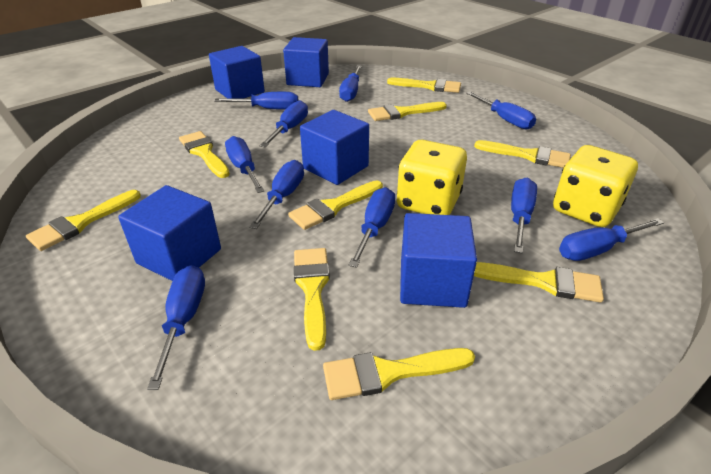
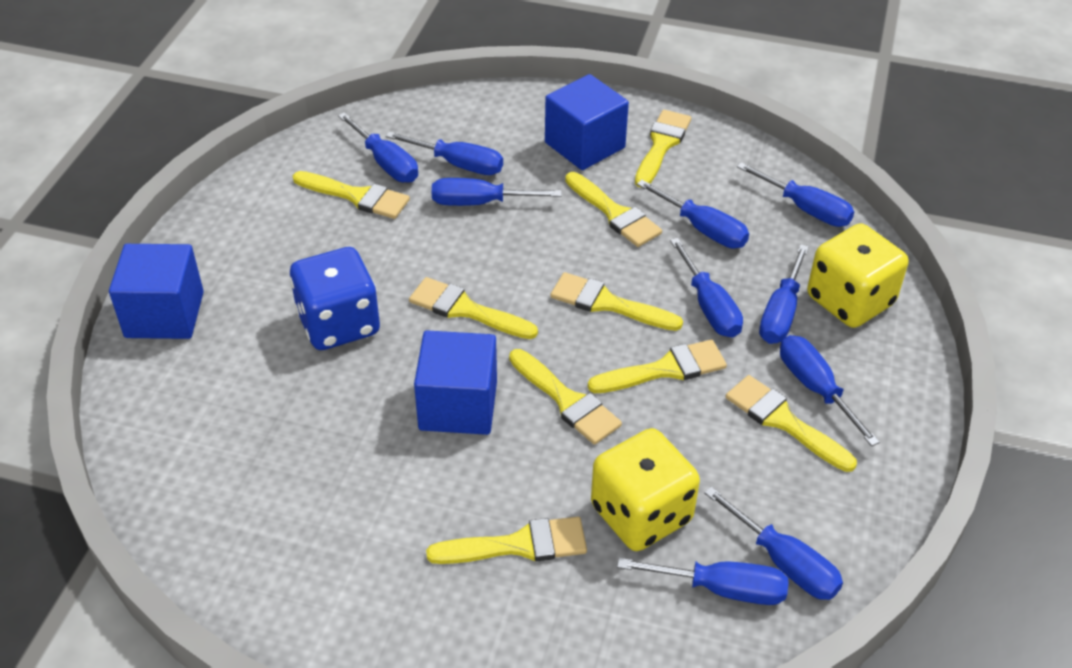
blue cube: 5 -> 3
blue dice: 0 -> 1

